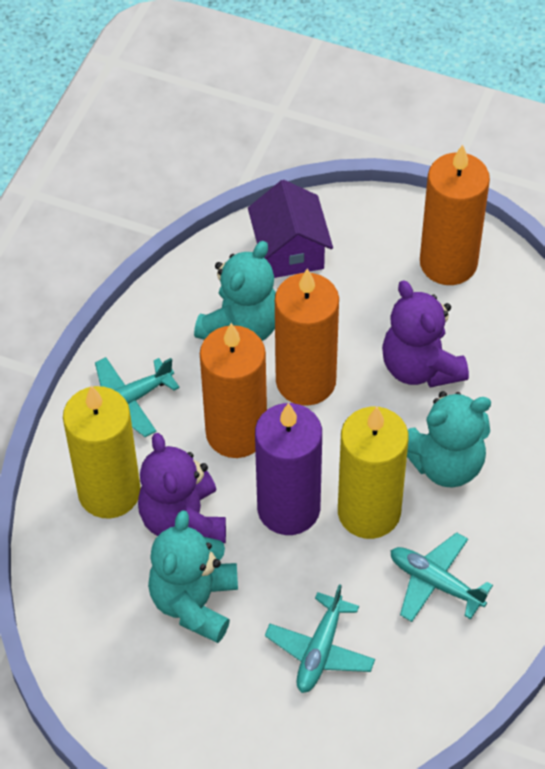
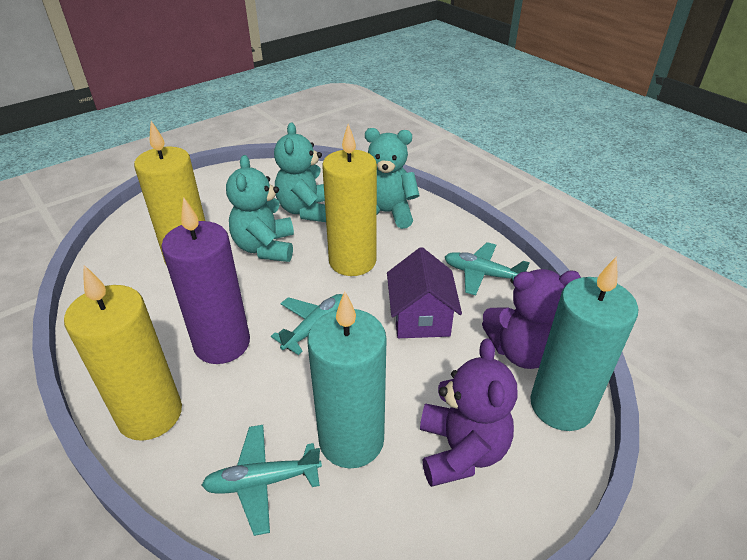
orange candle: 3 -> 0
turquoise candle: 0 -> 2
yellow candle: 2 -> 3

